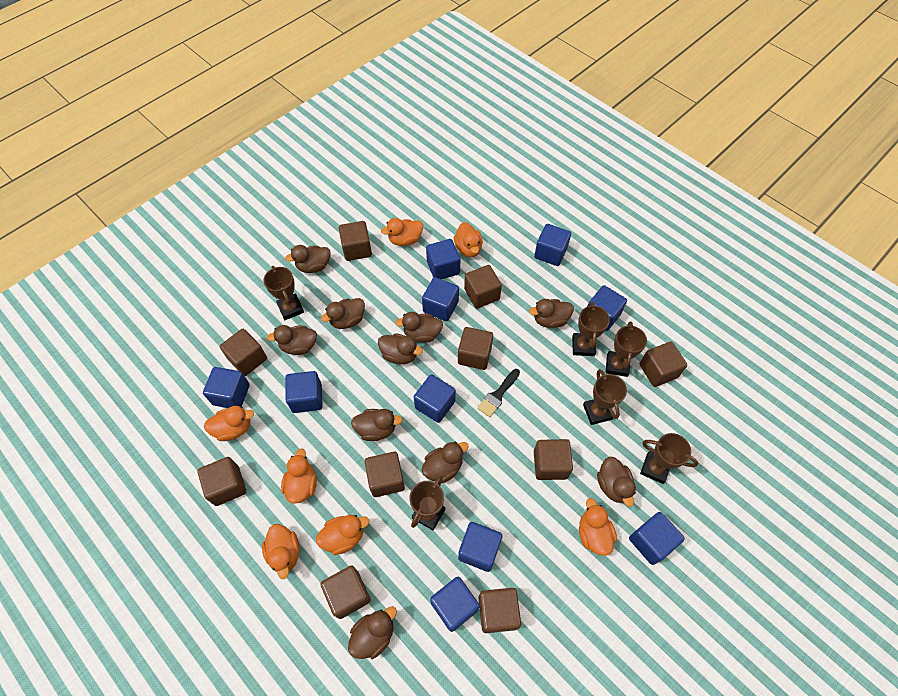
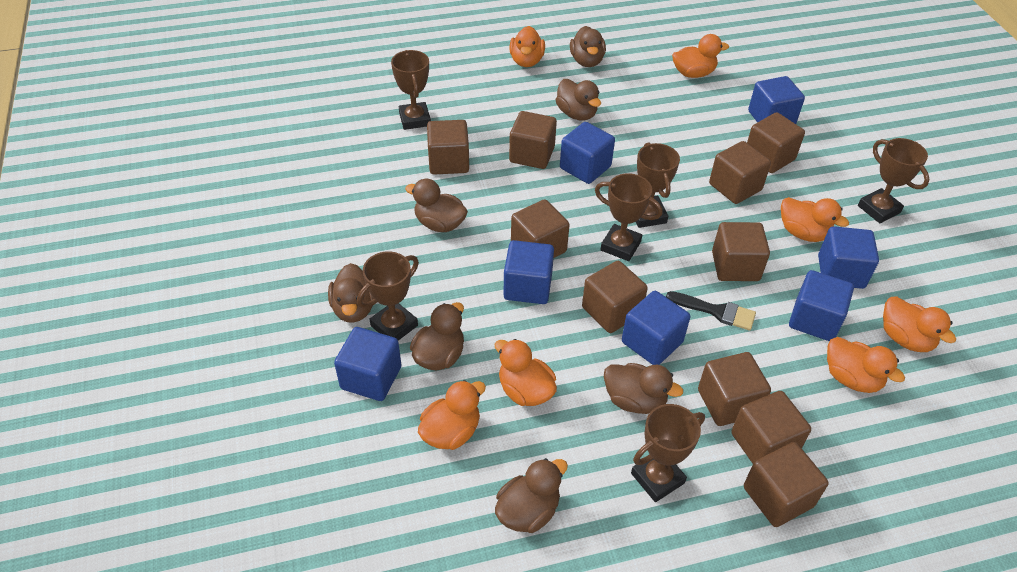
blue cube: 10 -> 7
brown duck: 10 -> 7

